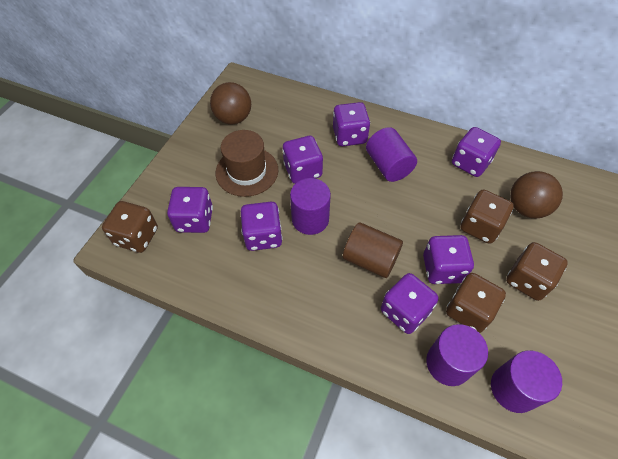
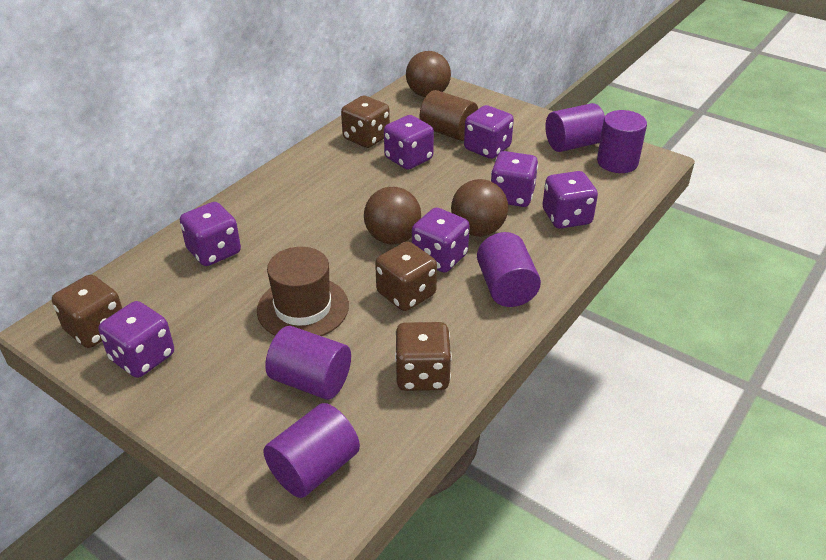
brown ball: 2 -> 3
purple cylinder: 4 -> 5

